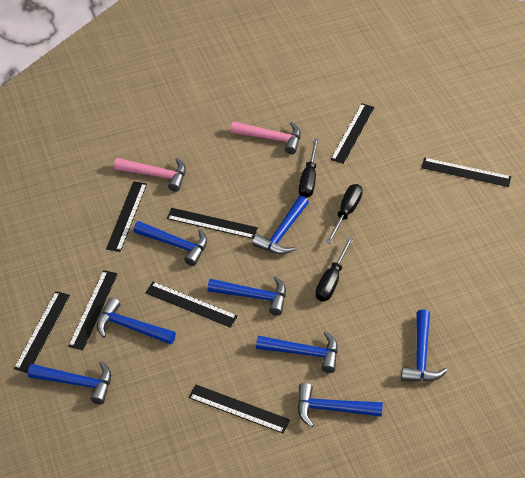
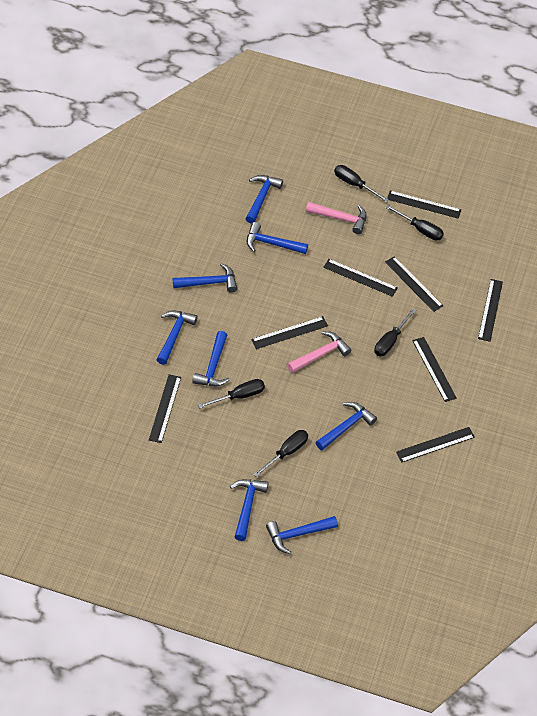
black screwdriver: 3 -> 5

